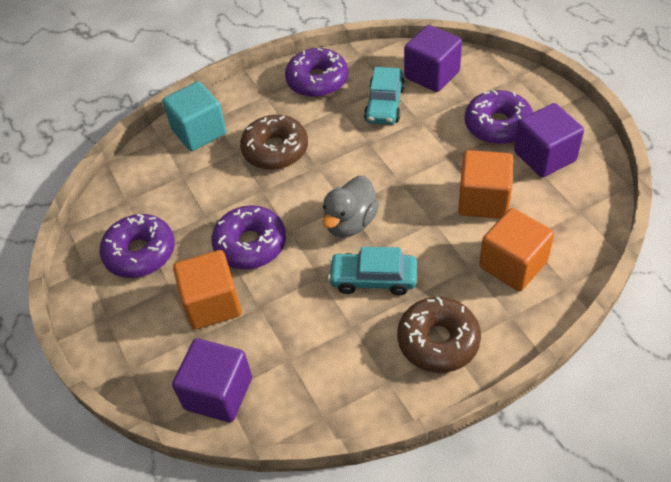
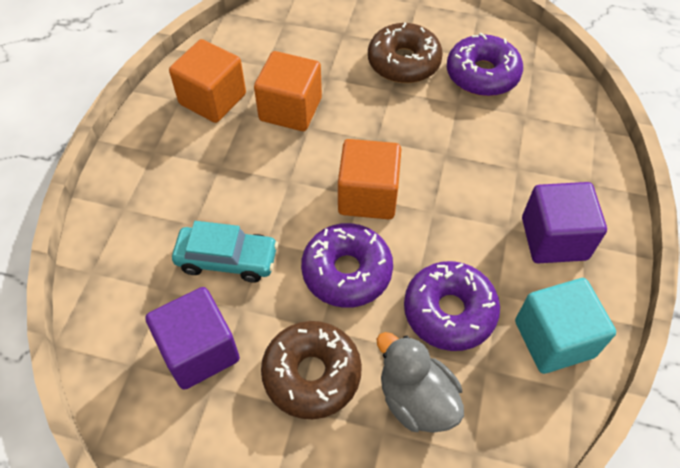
purple cube: 3 -> 2
purple donut: 4 -> 3
turquoise car: 2 -> 1

